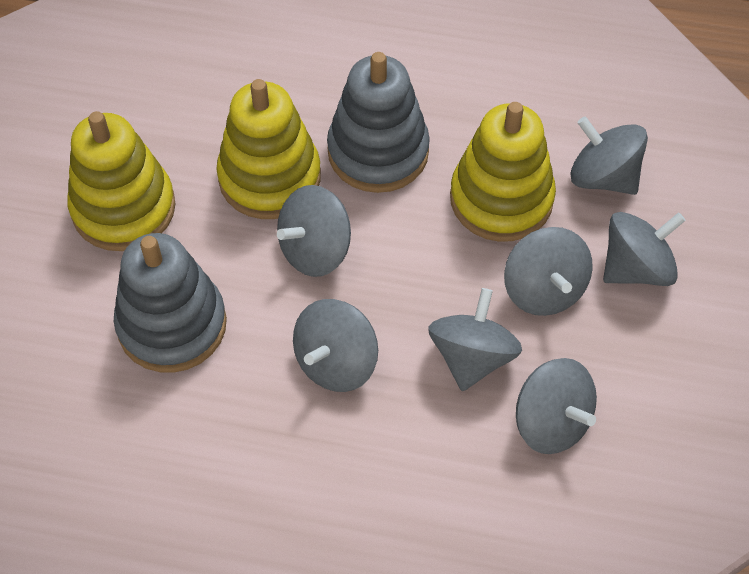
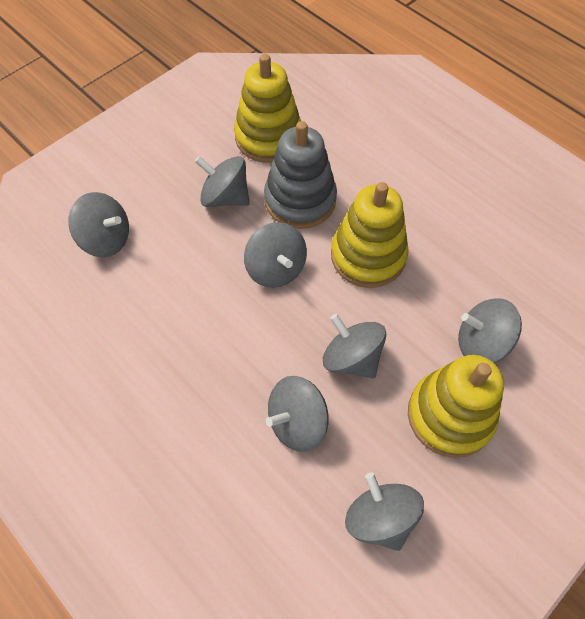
grey stacking toy: 2 -> 1

